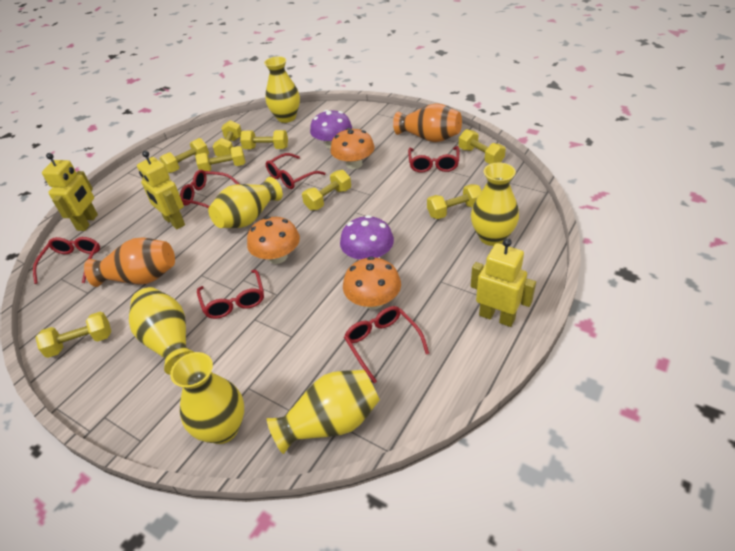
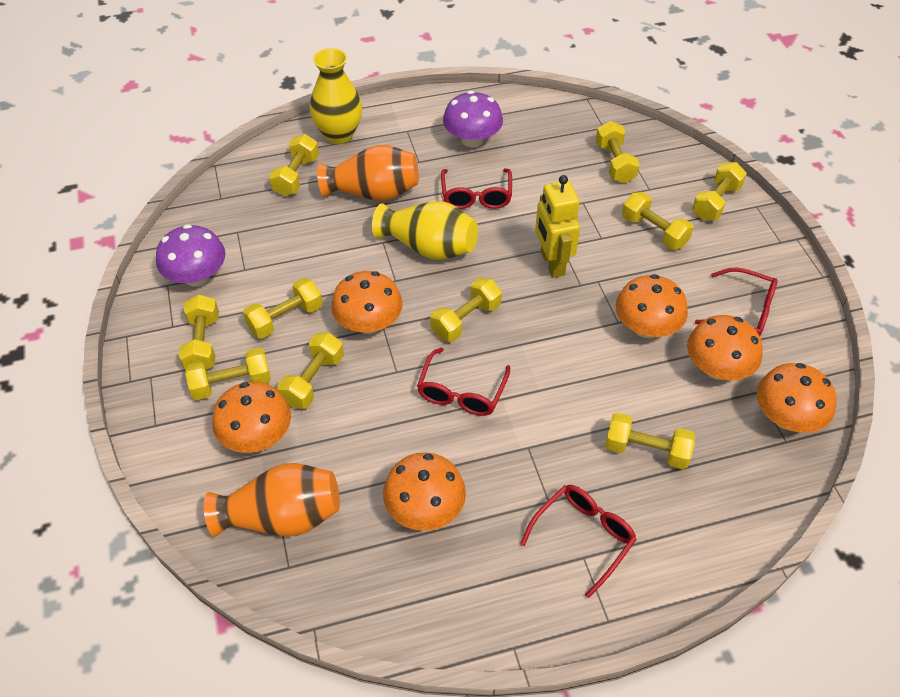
orange mushroom: 3 -> 6
red glasses: 6 -> 4
yellow dumbbell: 8 -> 10
yellow robot: 3 -> 1
yellow vase: 6 -> 2

